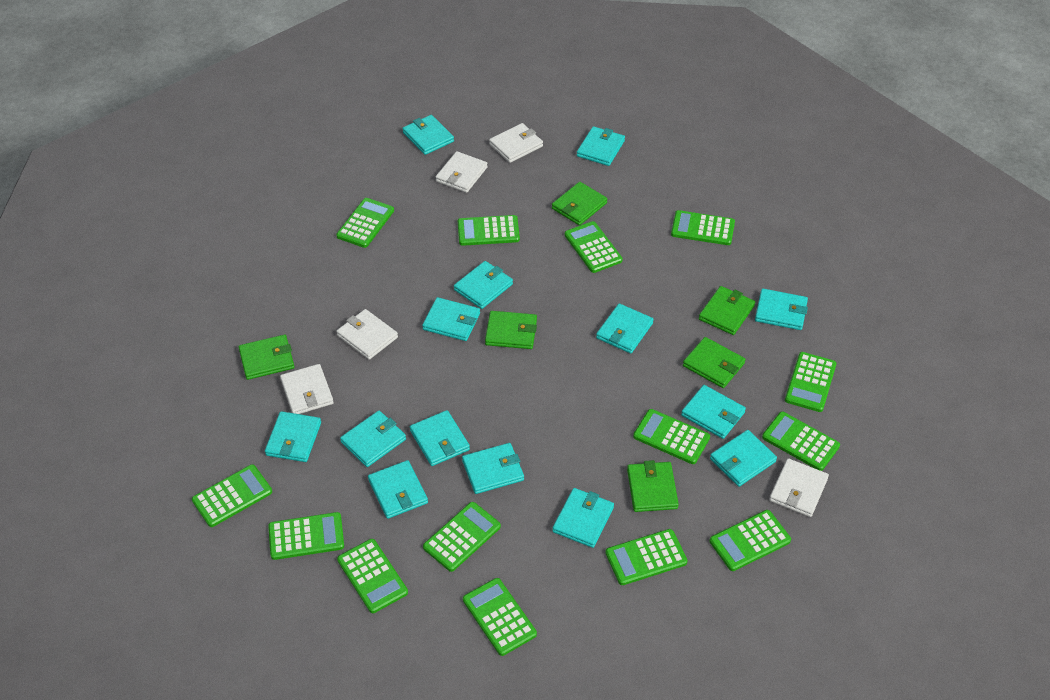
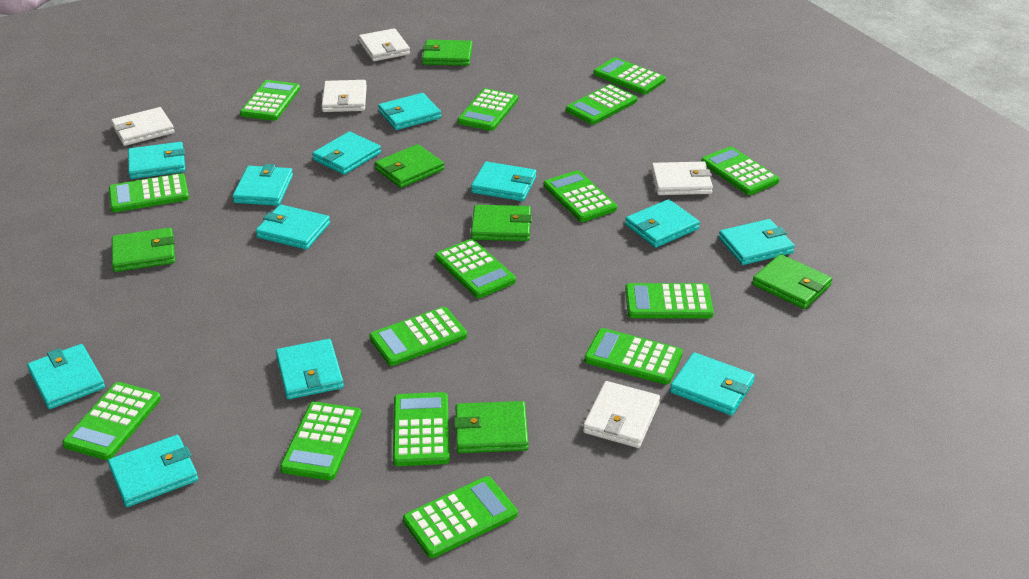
green calculator: 14 -> 15
turquoise wallet: 14 -> 12

